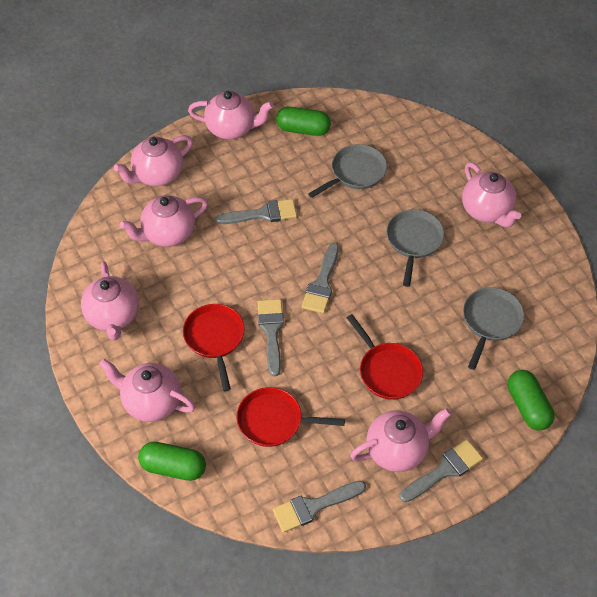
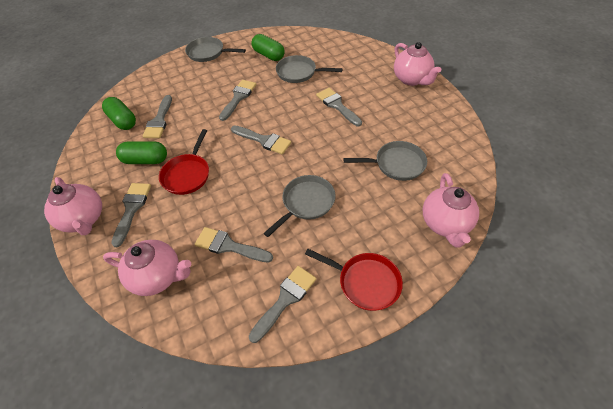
grey brush: 5 -> 7
grey pan: 3 -> 4
pink teapot: 7 -> 4
red pan: 3 -> 2

